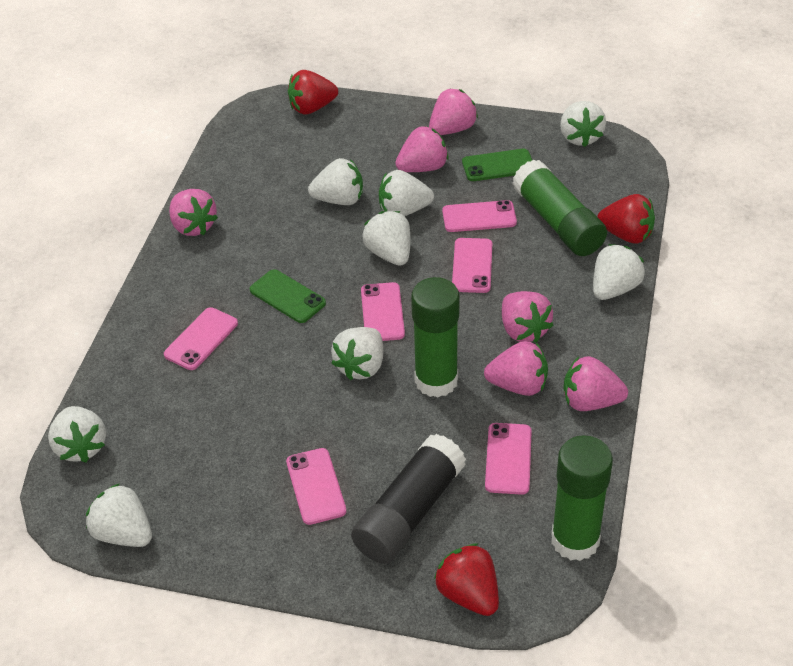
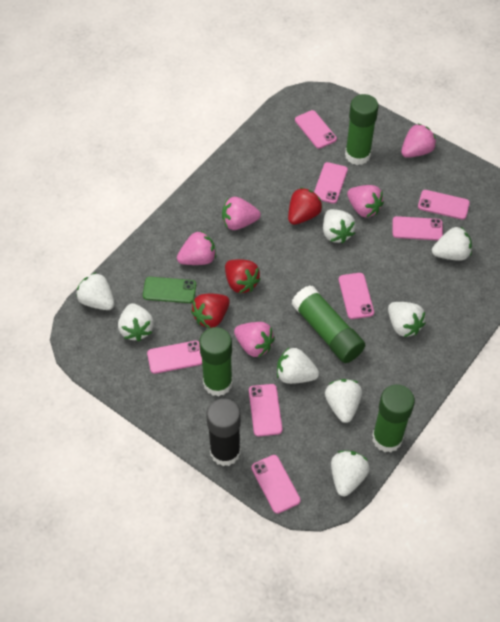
green glue stick: 3 -> 4
green phone: 2 -> 1
pink phone: 6 -> 8
pink strawberry: 6 -> 5

